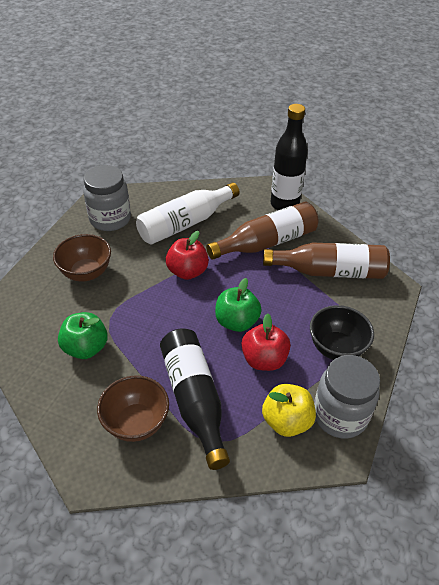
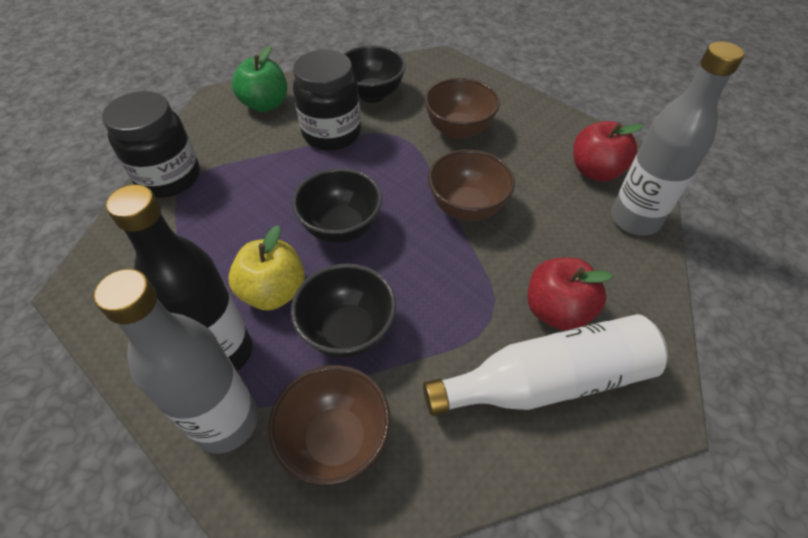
black bottle: 2 -> 1
black bowl: 1 -> 3
black jar: 0 -> 2
brown bottle: 2 -> 0
brown bowl: 2 -> 3
green apple: 2 -> 1
grey bottle: 0 -> 2
grey jar: 2 -> 0

